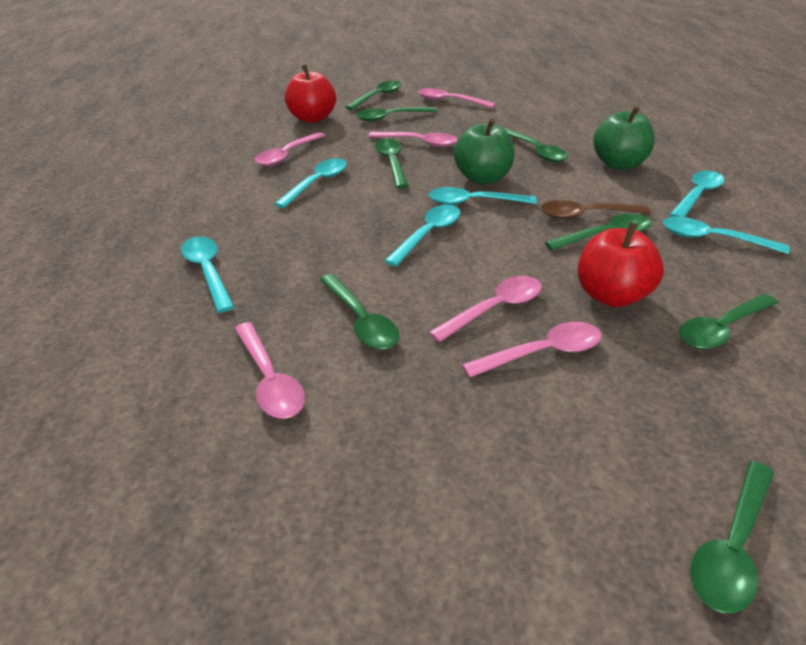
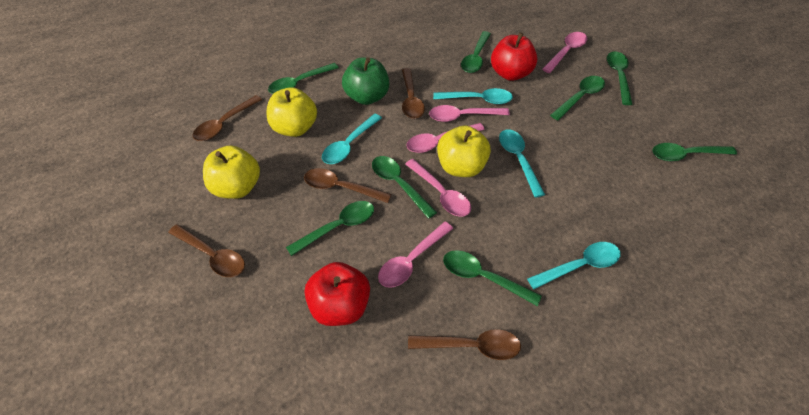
brown spoon: 1 -> 5
green apple: 2 -> 1
pink spoon: 6 -> 5
turquoise spoon: 6 -> 4
yellow apple: 0 -> 3

